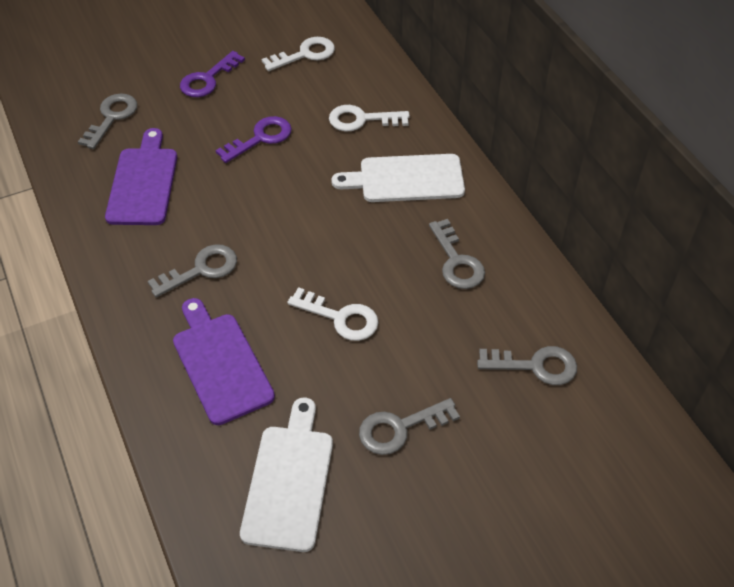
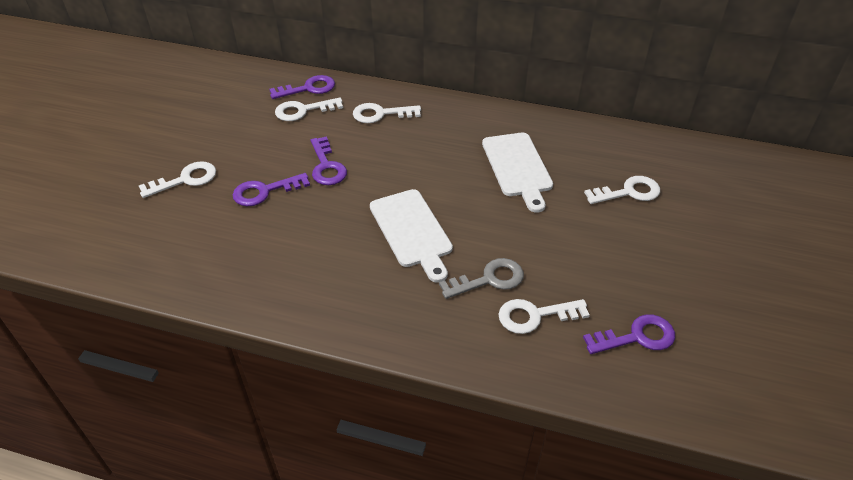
grey key: 5 -> 1
purple cutting board: 2 -> 0
purple key: 2 -> 4
white key: 3 -> 5

